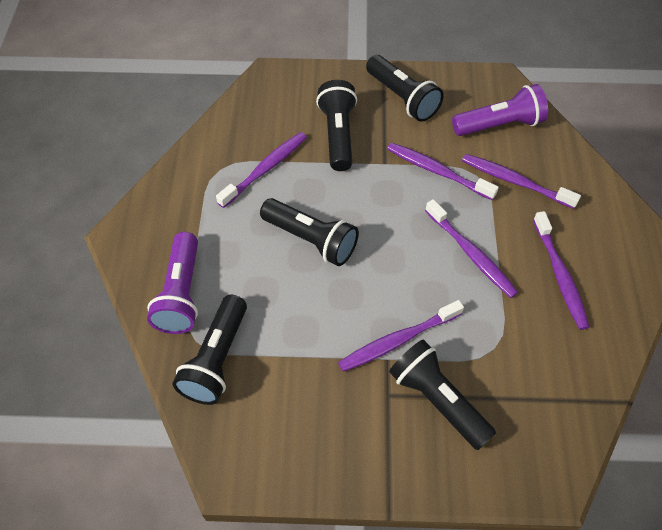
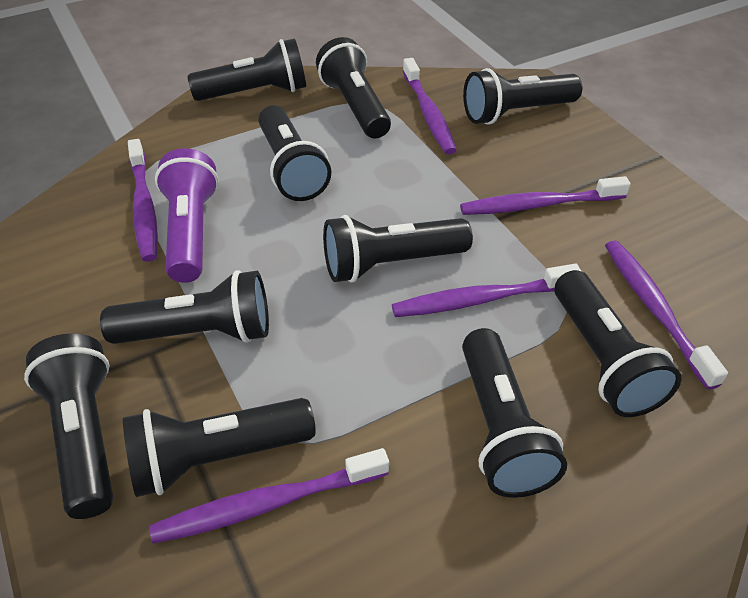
black flashlight: 5 -> 10
purple flashlight: 2 -> 1

